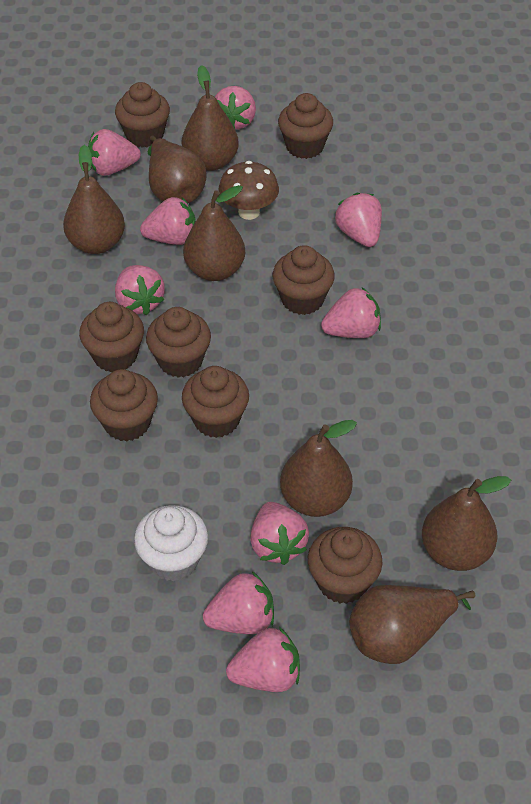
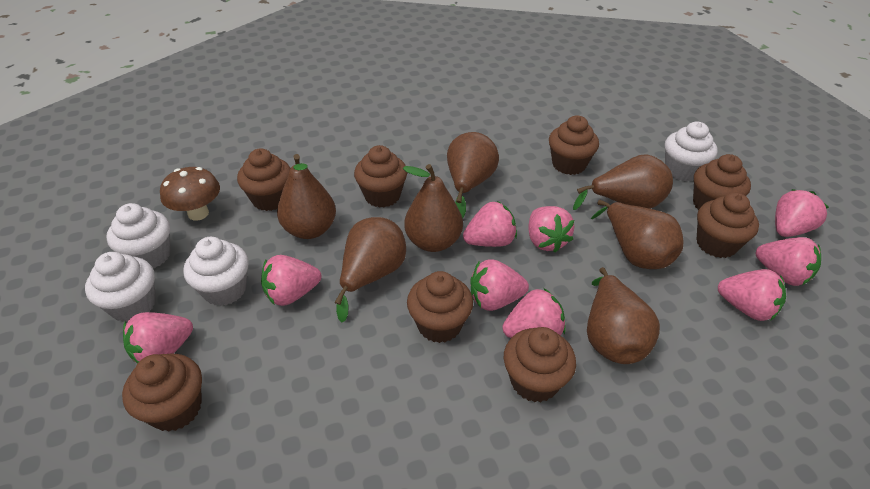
white cupcake: 1 -> 4

